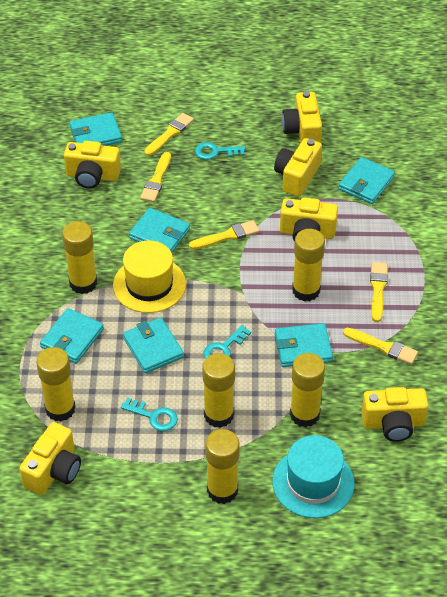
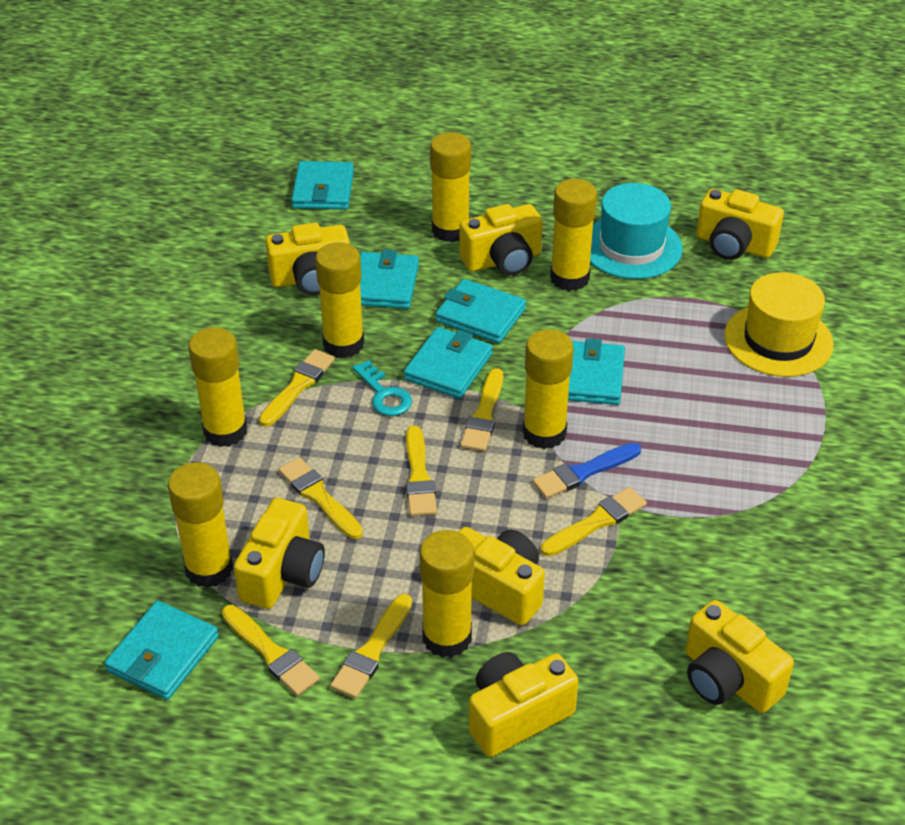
blue brush: 0 -> 1
turquoise key: 3 -> 1
yellow brush: 5 -> 7
yellow camera: 6 -> 7
yellow glue stick: 6 -> 7

